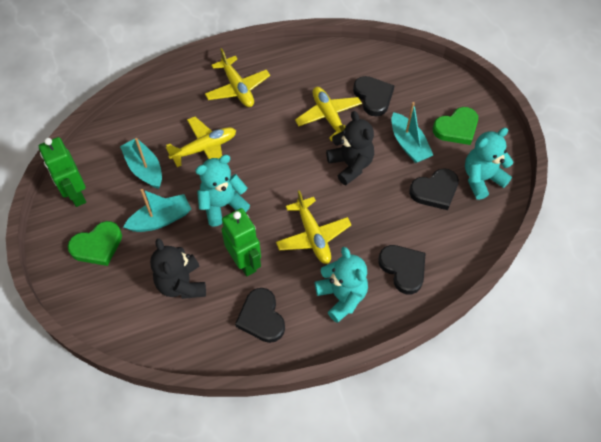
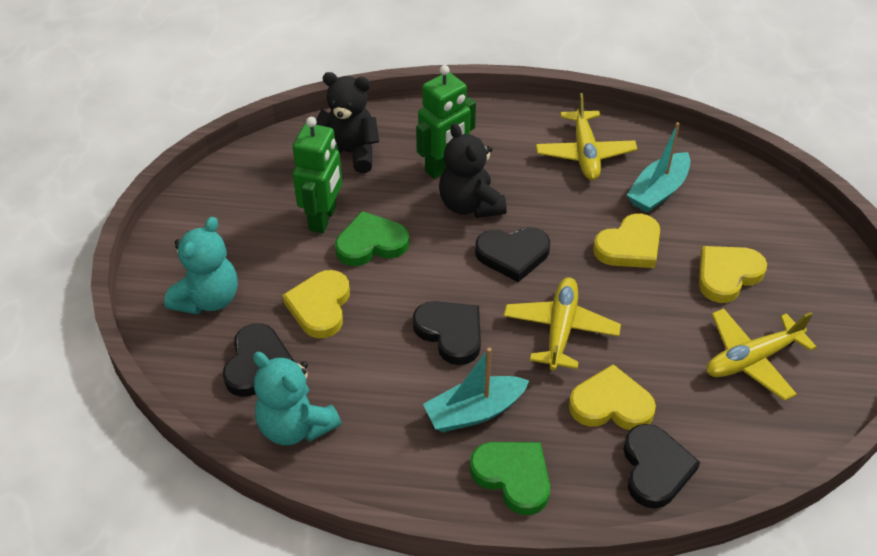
turquoise boat: 3 -> 2
turquoise teddy bear: 3 -> 2
yellow heart: 0 -> 4
yellow plane: 4 -> 3

